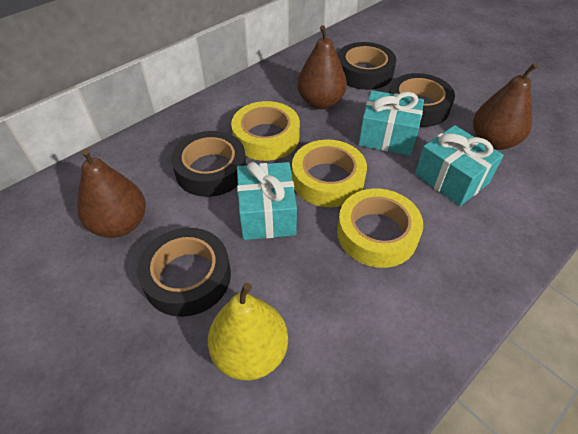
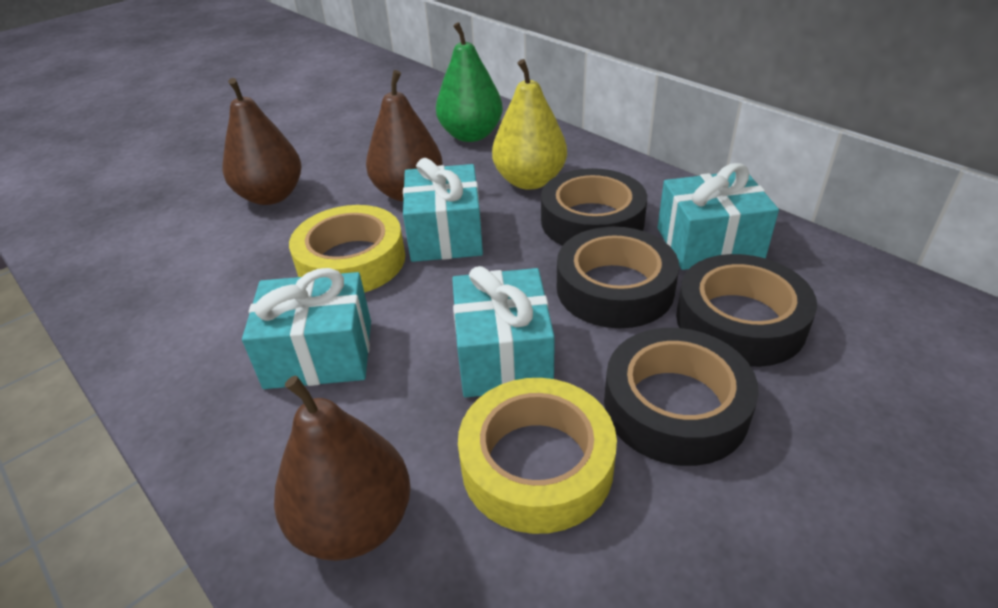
green pear: 0 -> 1
turquoise gift: 3 -> 4
yellow tape: 3 -> 2

